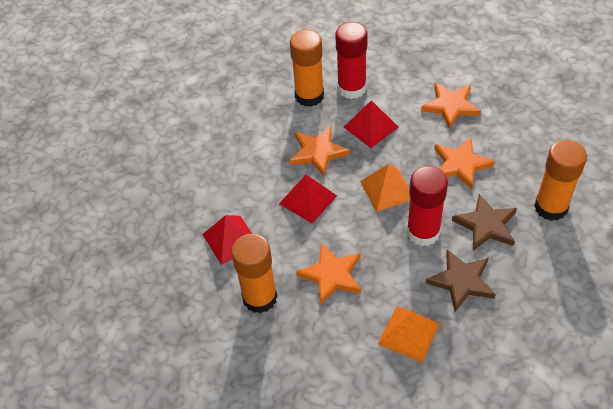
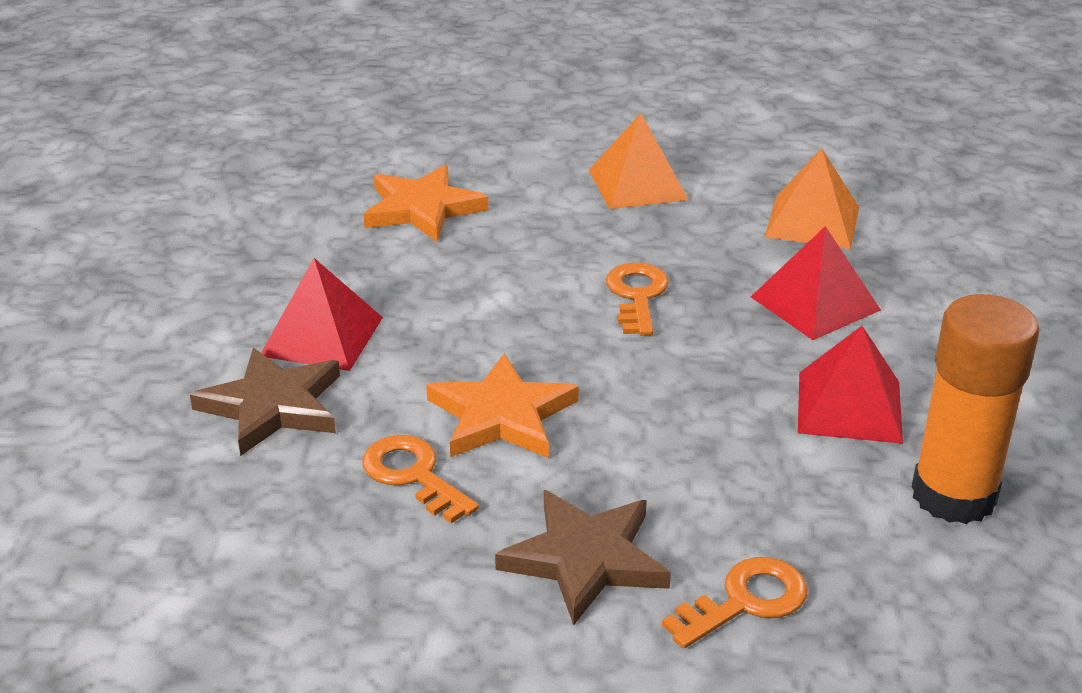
orange glue stick: 3 -> 1
orange key: 0 -> 3
orange star: 4 -> 2
red glue stick: 2 -> 0

